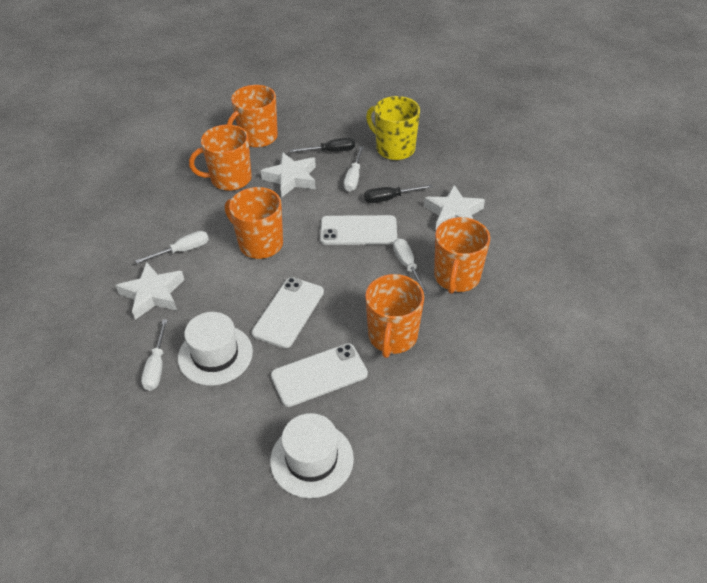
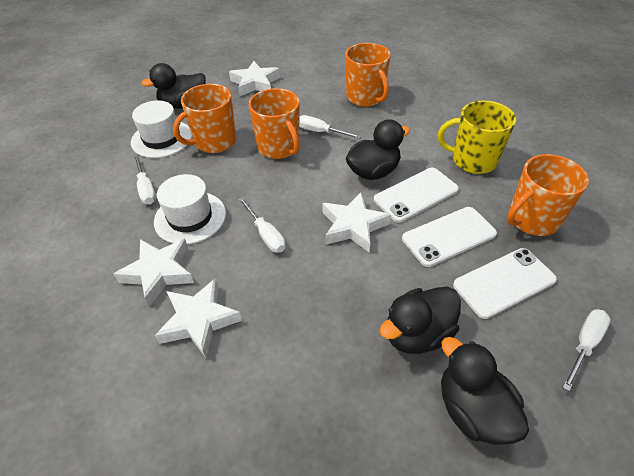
black duck: 0 -> 4
black screwdriver: 2 -> 0
orange mug: 5 -> 4
white star: 3 -> 4

